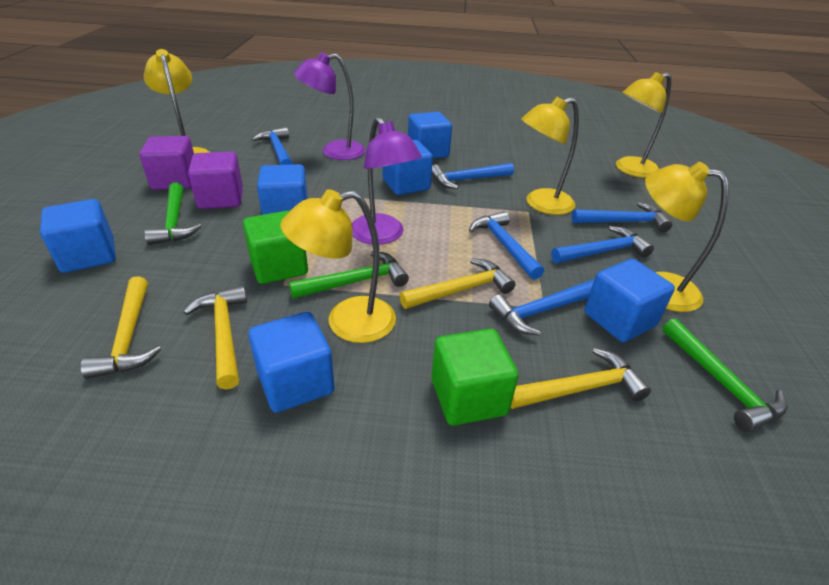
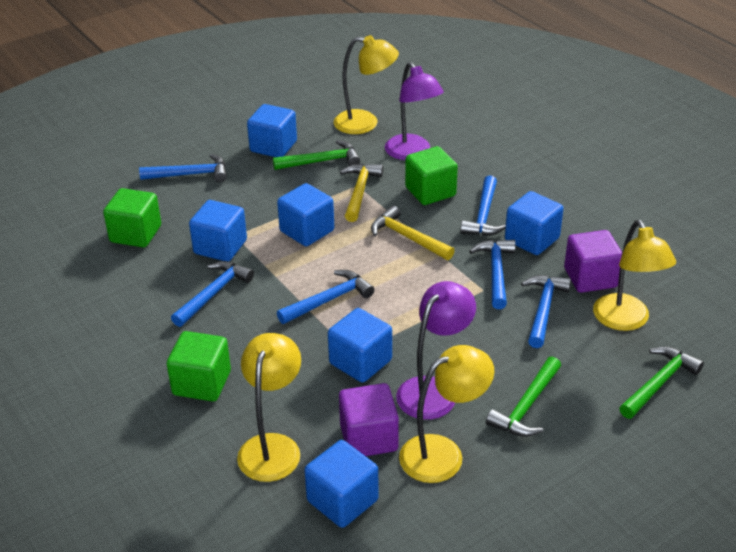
green cube: 2 -> 3
yellow hammer: 4 -> 2
yellow lamp: 5 -> 4

